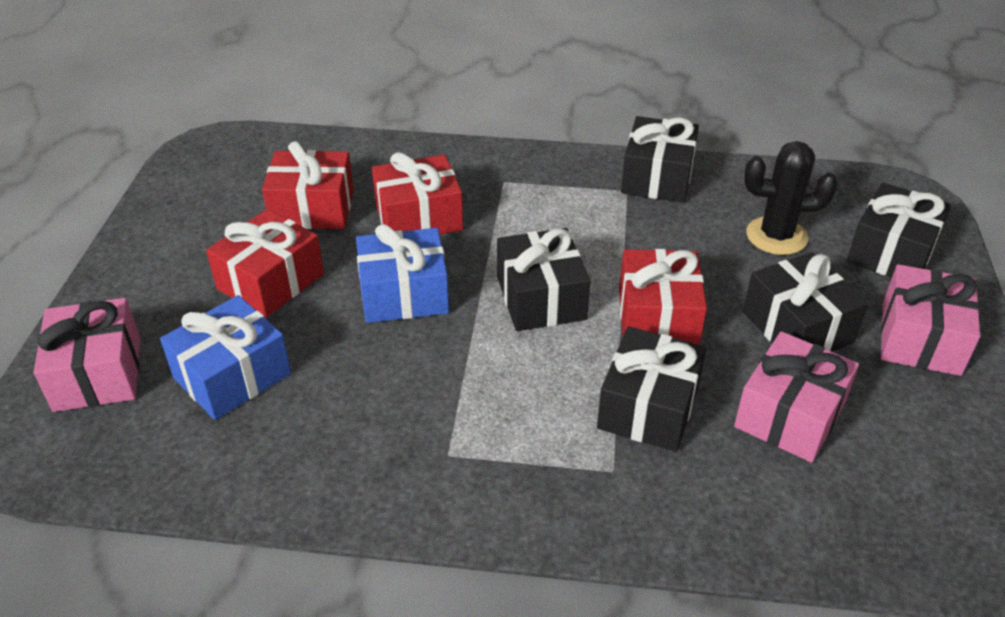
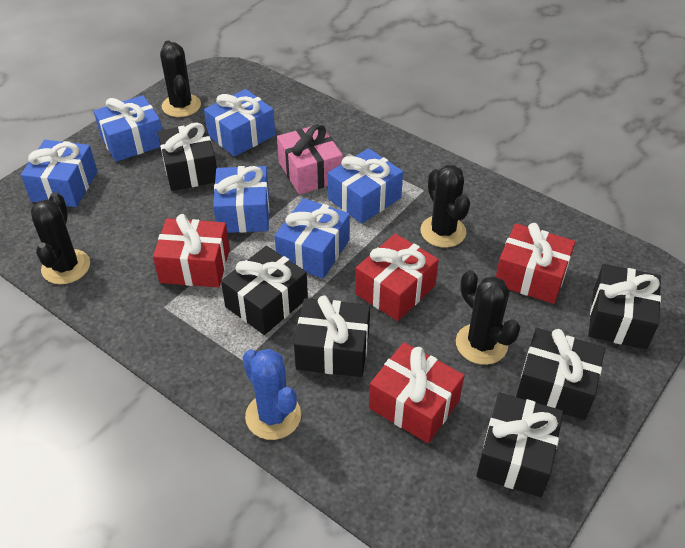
black cactus: 1 -> 4
black gift: 5 -> 6
blue cactus: 0 -> 1
blue gift: 2 -> 6
pink gift: 3 -> 1

